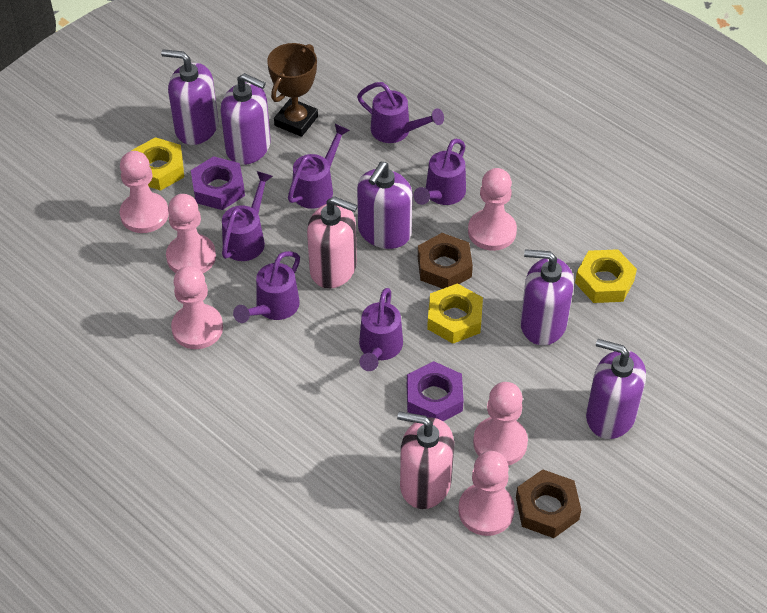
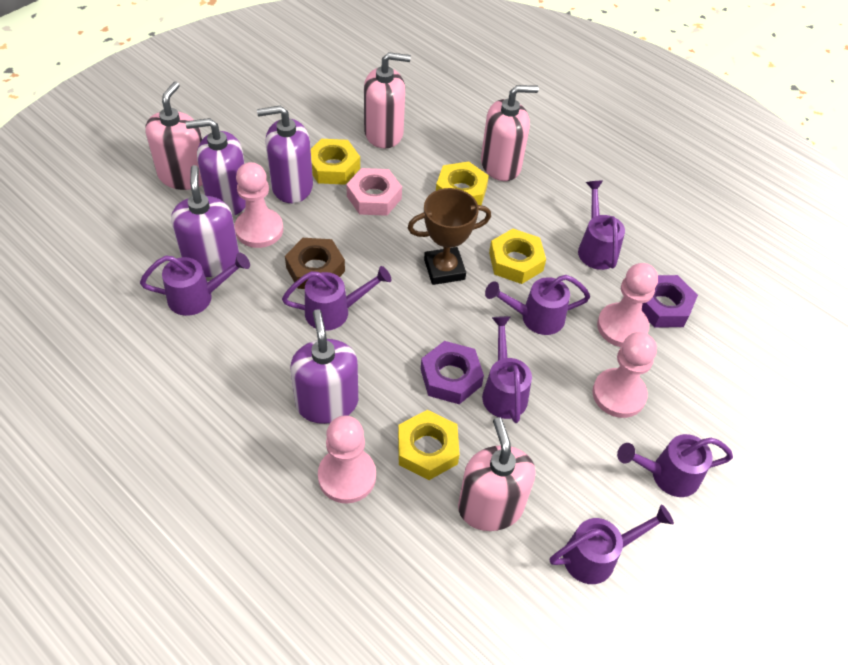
brown nut: 2 -> 1
pink nut: 0 -> 1
pink pawn: 6 -> 4
pink soap dispenser: 2 -> 4
purple soap dispenser: 5 -> 4
purple watering can: 6 -> 7
yellow nut: 3 -> 4

